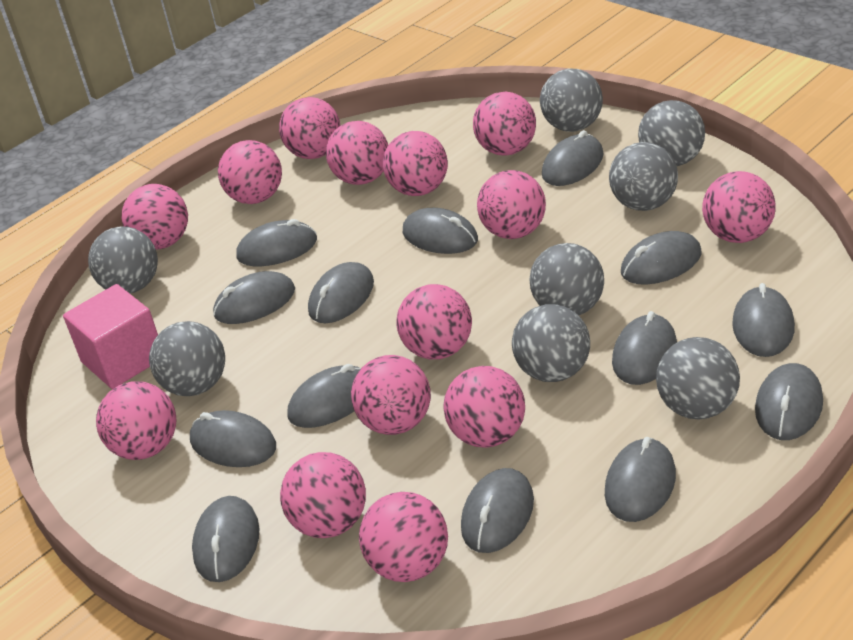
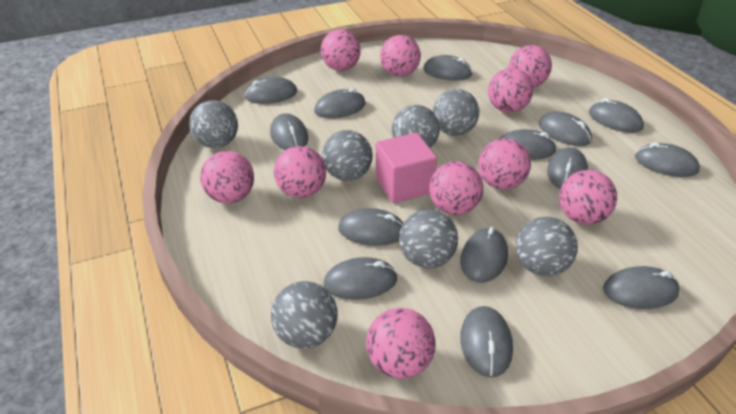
grey ball: 8 -> 7
pink ball: 14 -> 10

